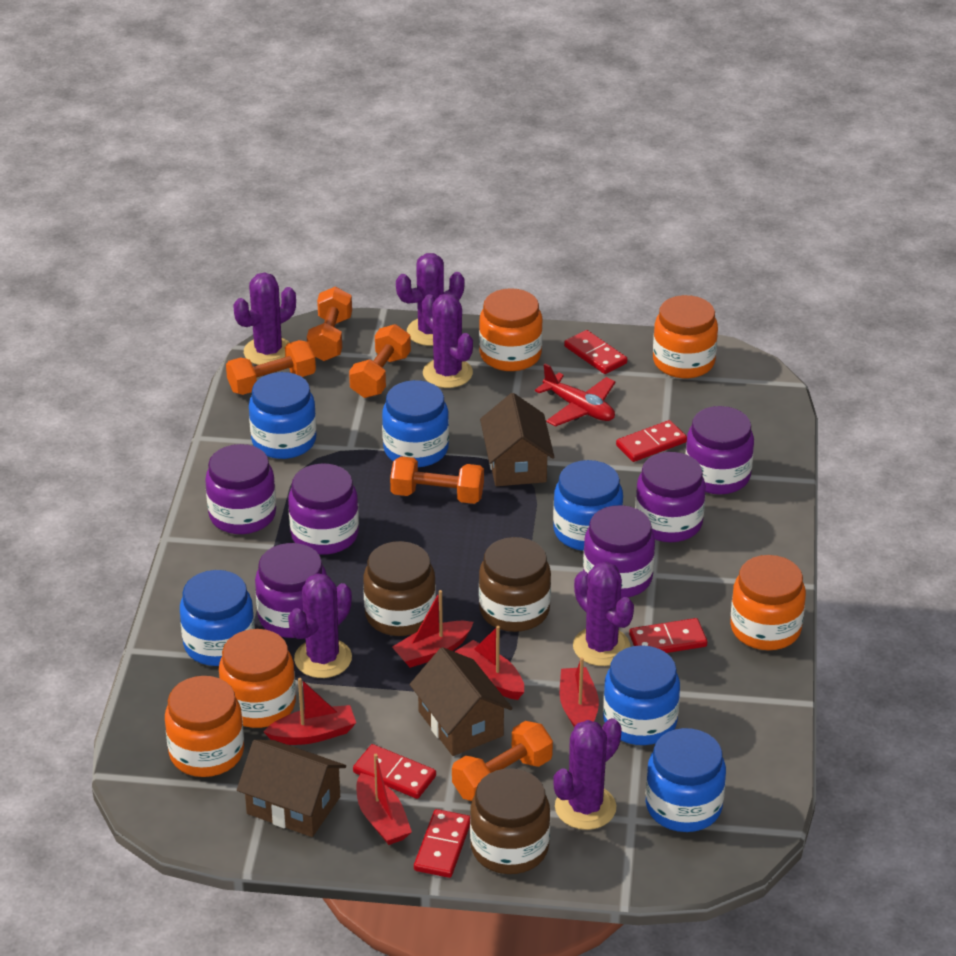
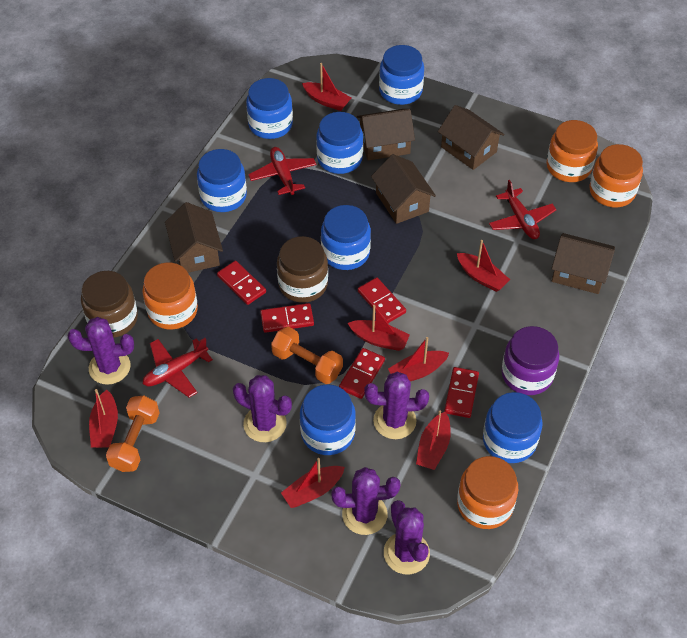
blue jar: 6 -> 7
brown house: 3 -> 5
brown jar: 3 -> 2
orange dumbbell: 5 -> 2
orange jar: 5 -> 4
purple cactus: 6 -> 5
purple jar: 6 -> 1
red boat: 5 -> 7
red plane: 1 -> 3

